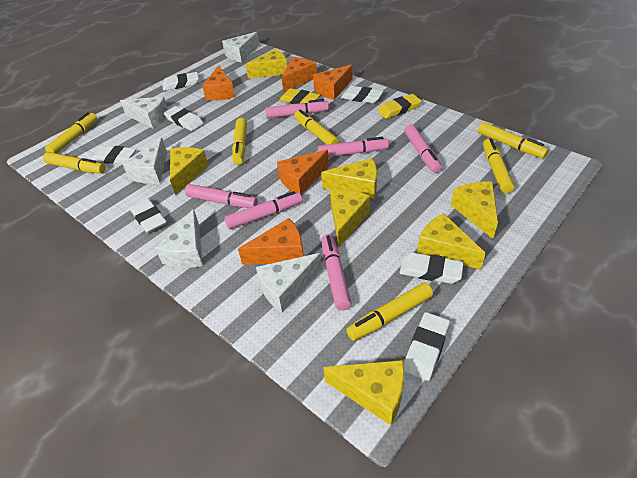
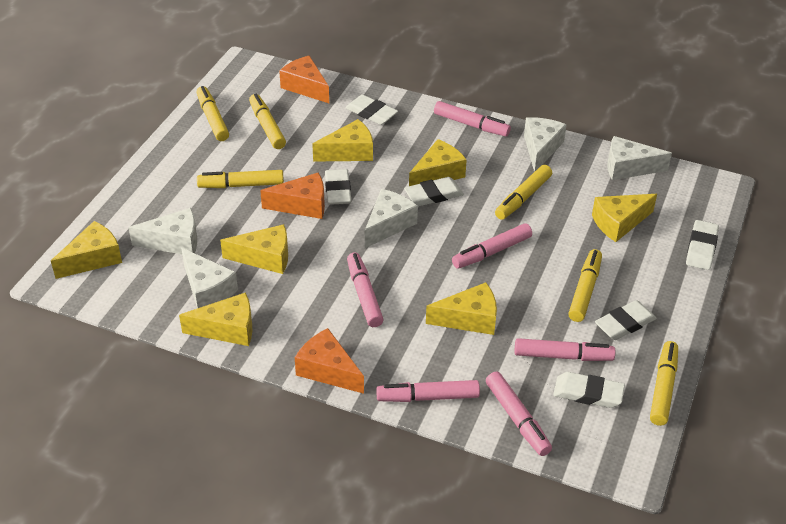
orange cheese: 5 -> 3
white eraser: 7 -> 6
yellow eraser: 2 -> 0
yellow marker: 7 -> 6

